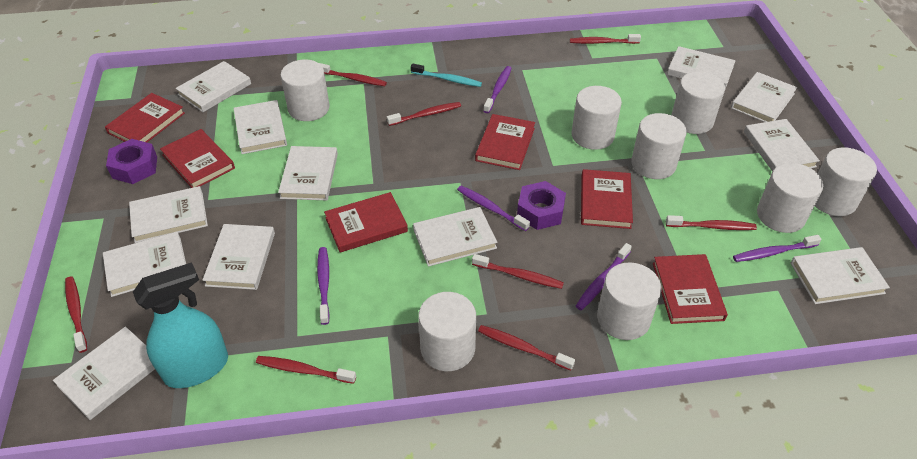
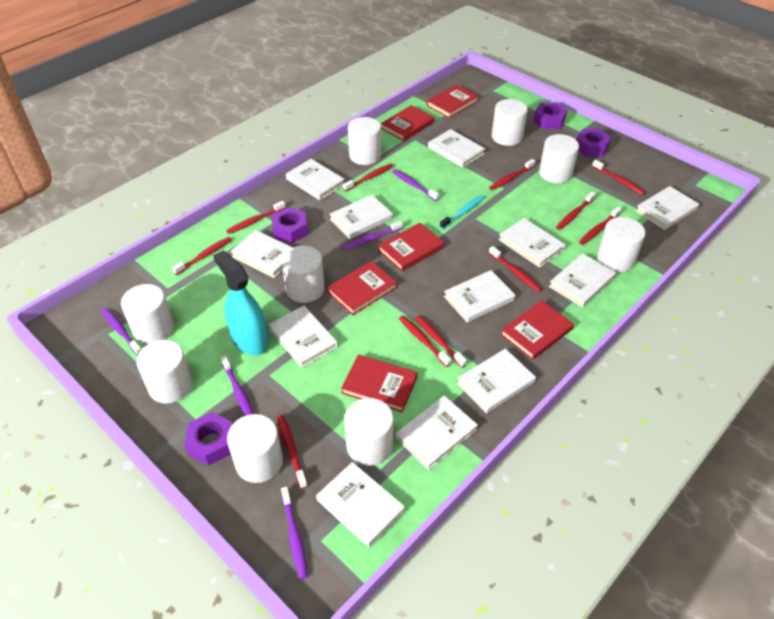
purple nut: 2 -> 4
red toothbrush: 8 -> 11
white cylinder: 8 -> 9

